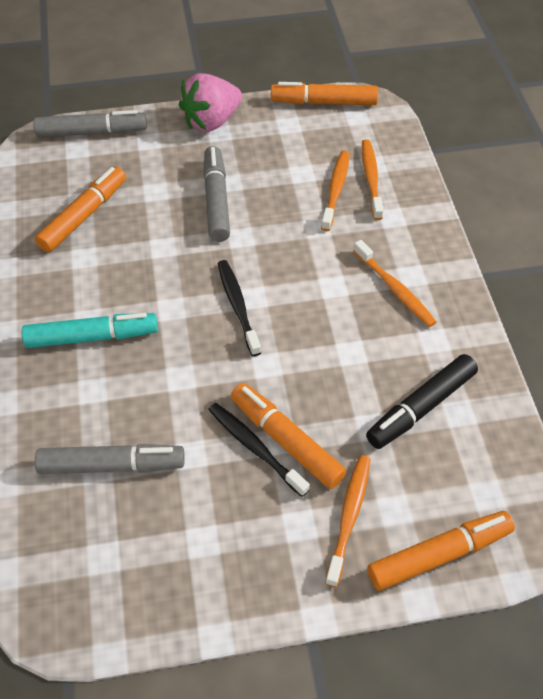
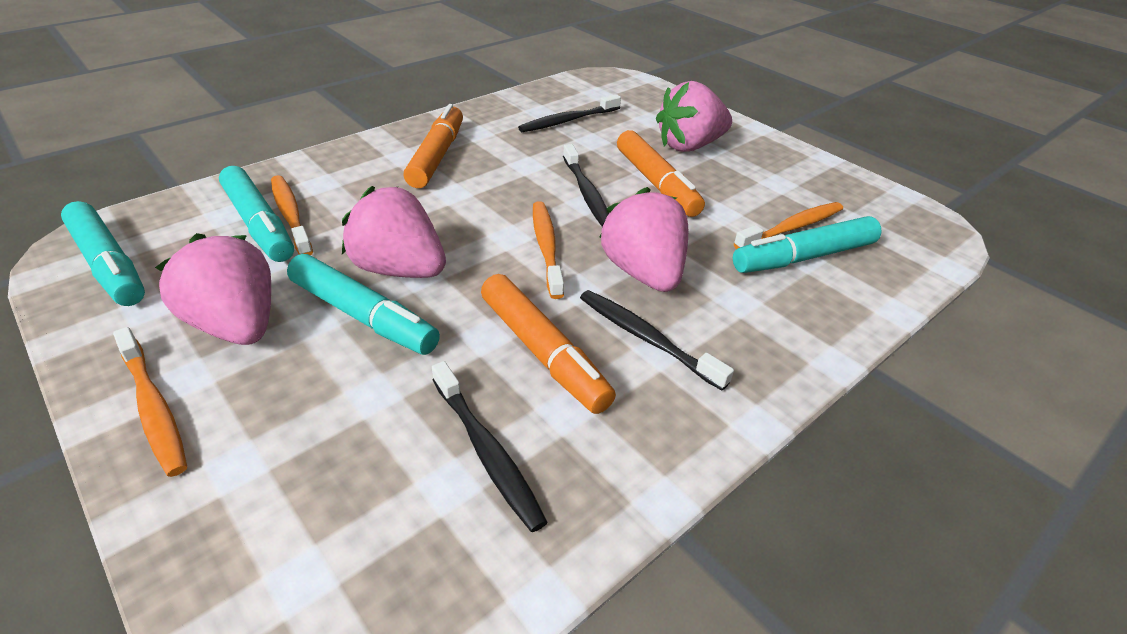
black marker: 1 -> 0
black toothbrush: 2 -> 4
grey marker: 3 -> 0
orange marker: 4 -> 3
pink strawberry: 1 -> 4
turquoise marker: 1 -> 4

